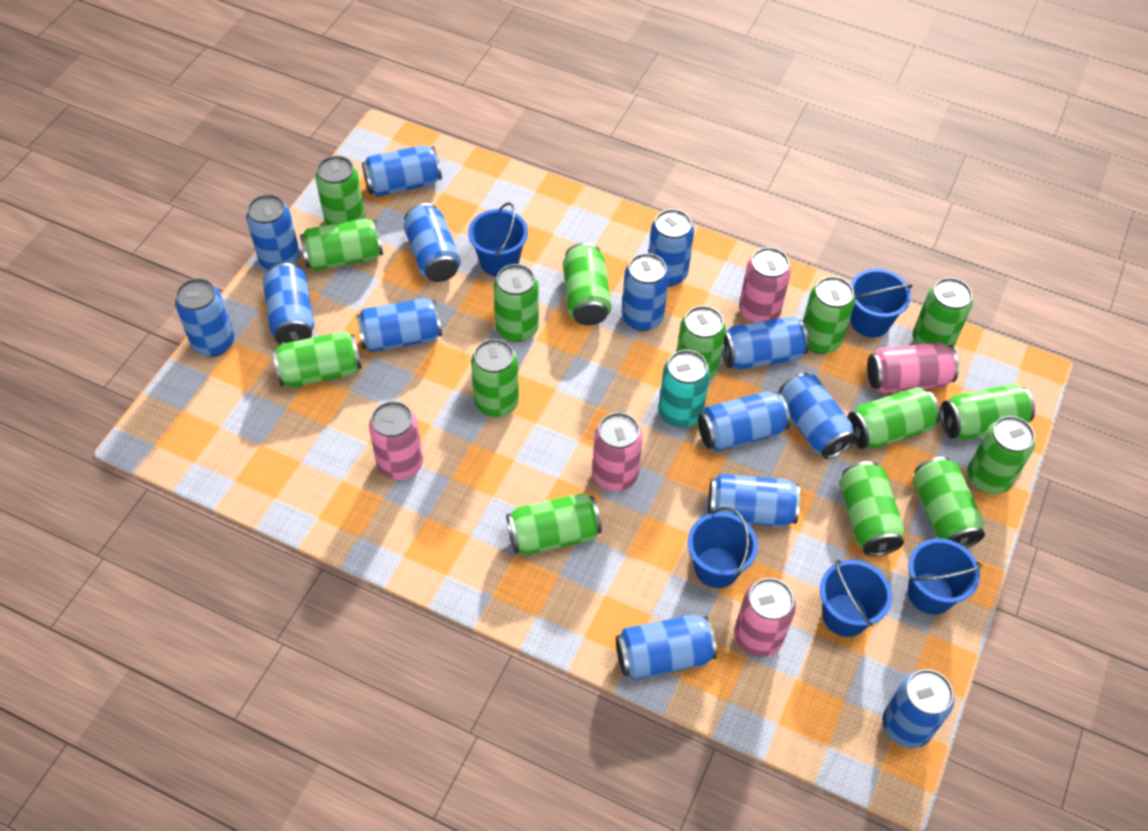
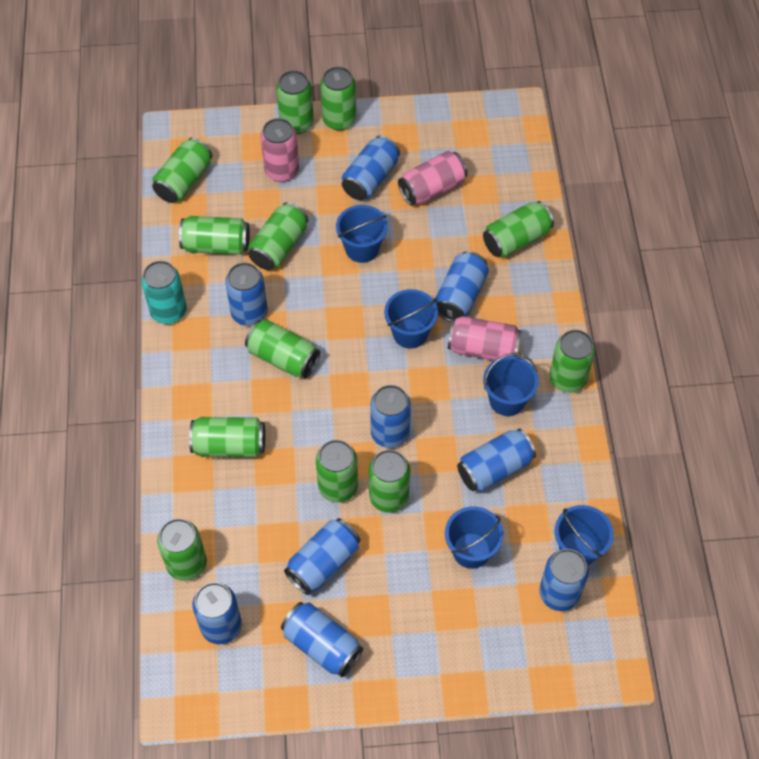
blue can: 14 -> 9
green can: 15 -> 12
pink can: 5 -> 3

